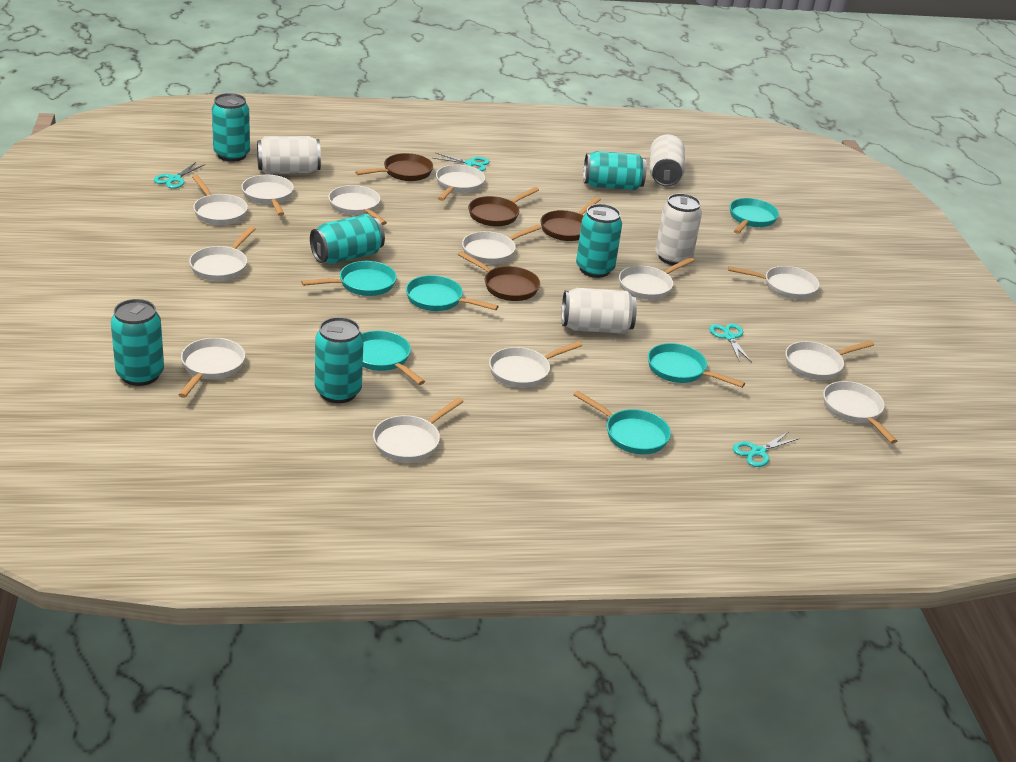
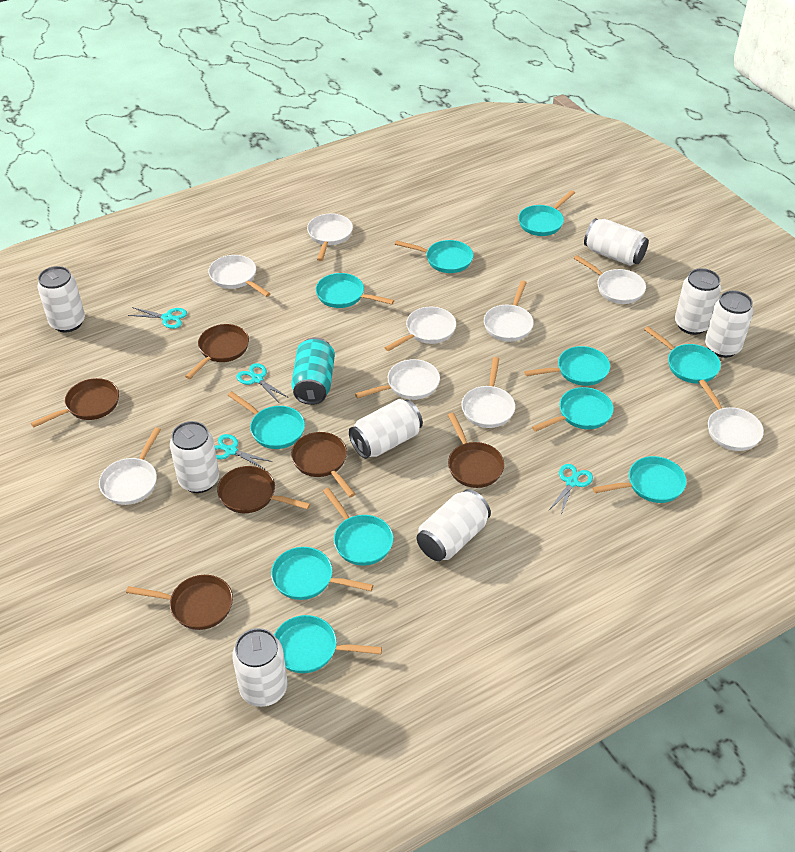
brown pan: 4 -> 6
turquoise can: 6 -> 1
turquoise pan: 6 -> 11
white can: 4 -> 8
white pan: 13 -> 9

